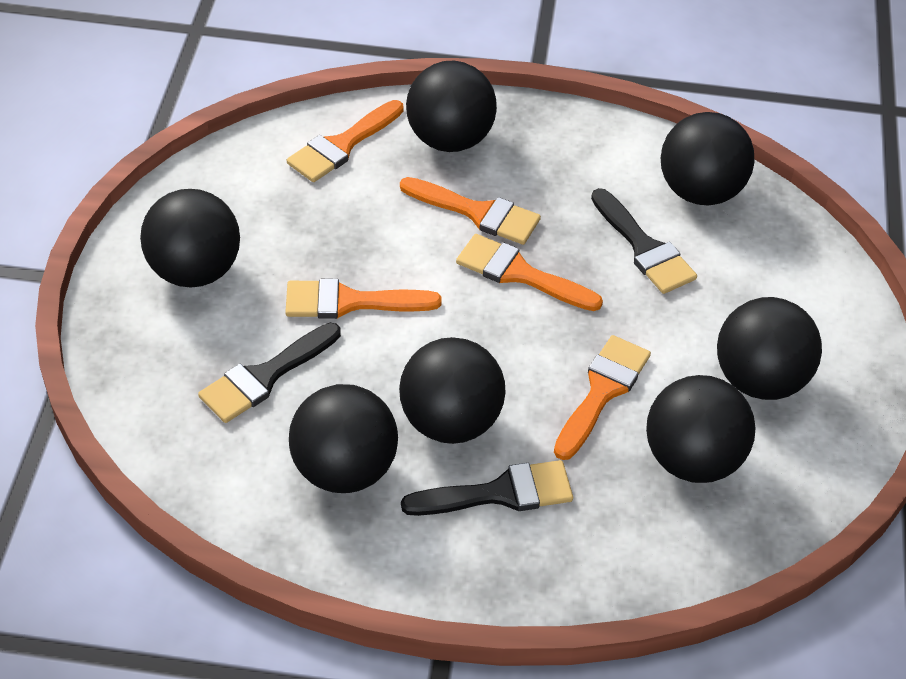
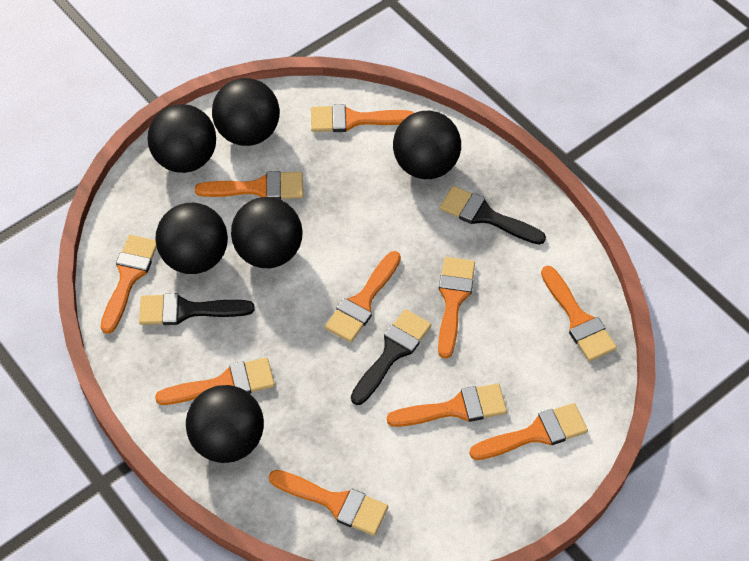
black ball: 7 -> 6
orange brush: 5 -> 10

